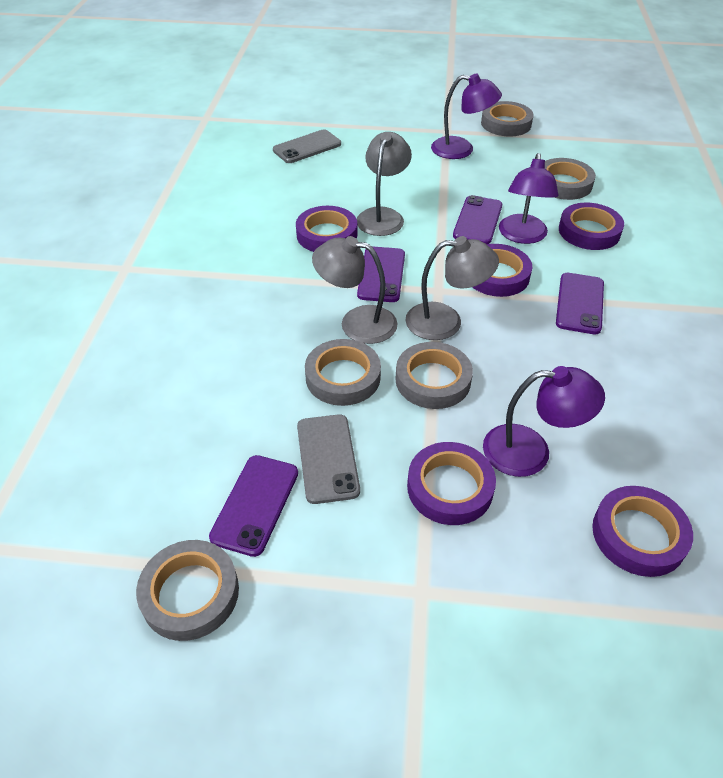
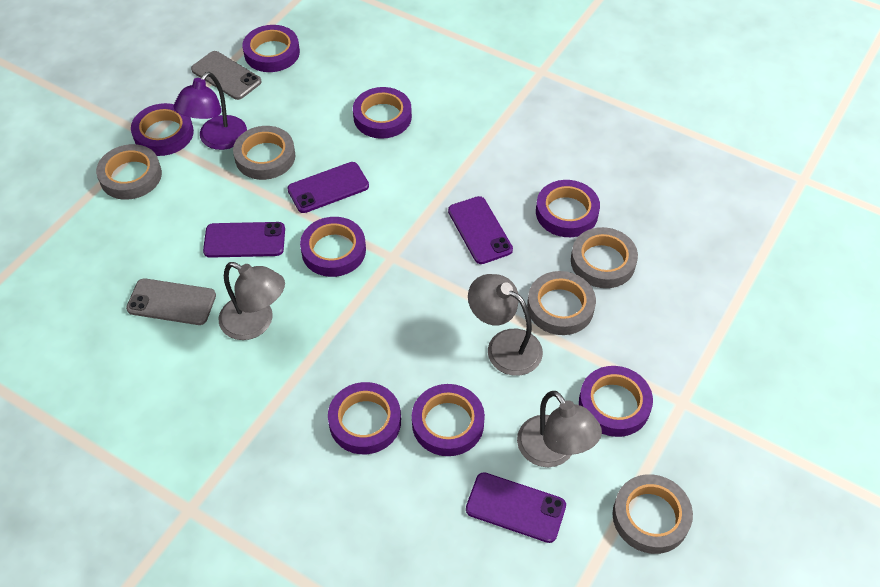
purple lamp: 3 -> 1
purple tape: 5 -> 8

